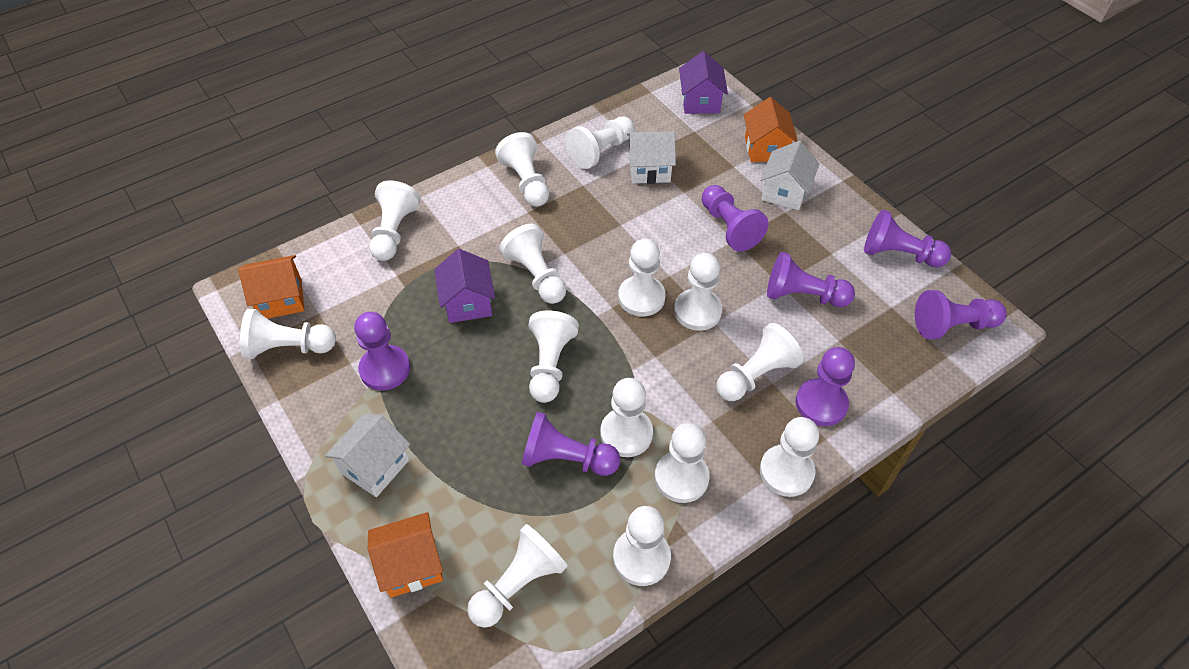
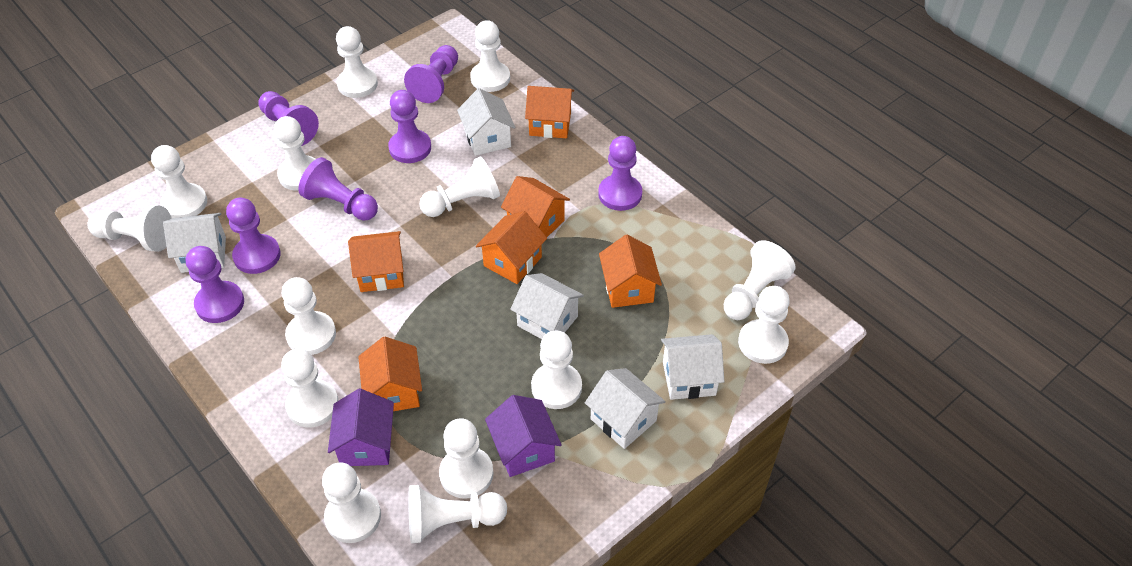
orange house: 3 -> 6
white house: 3 -> 5

